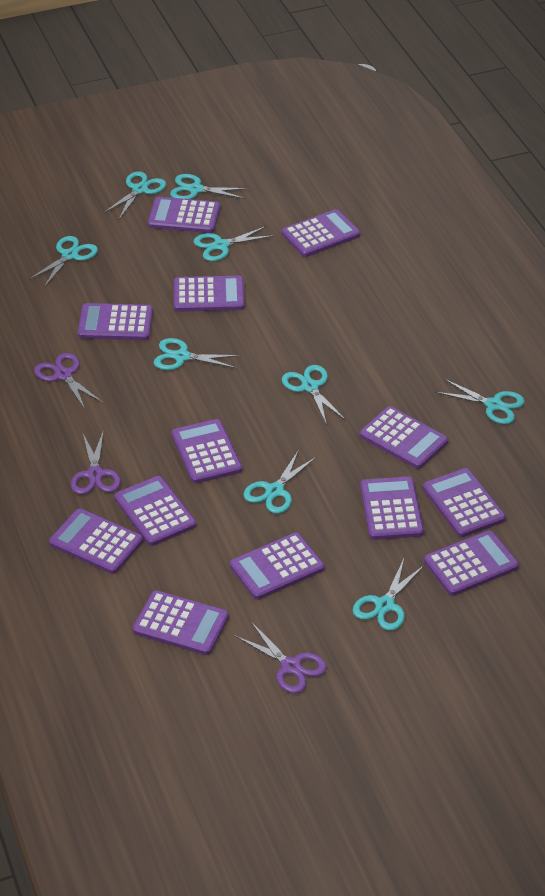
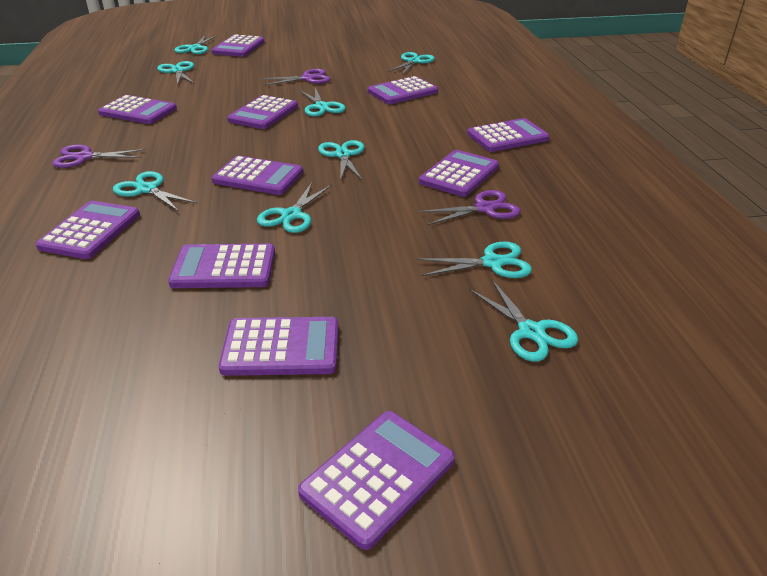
purple calculator: 13 -> 11

